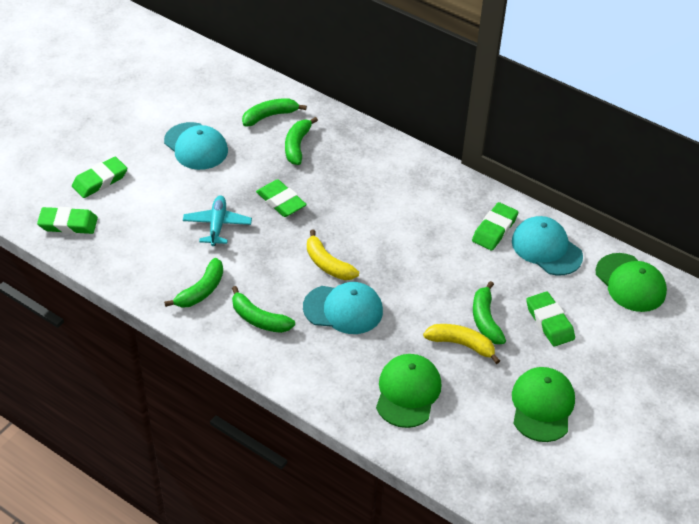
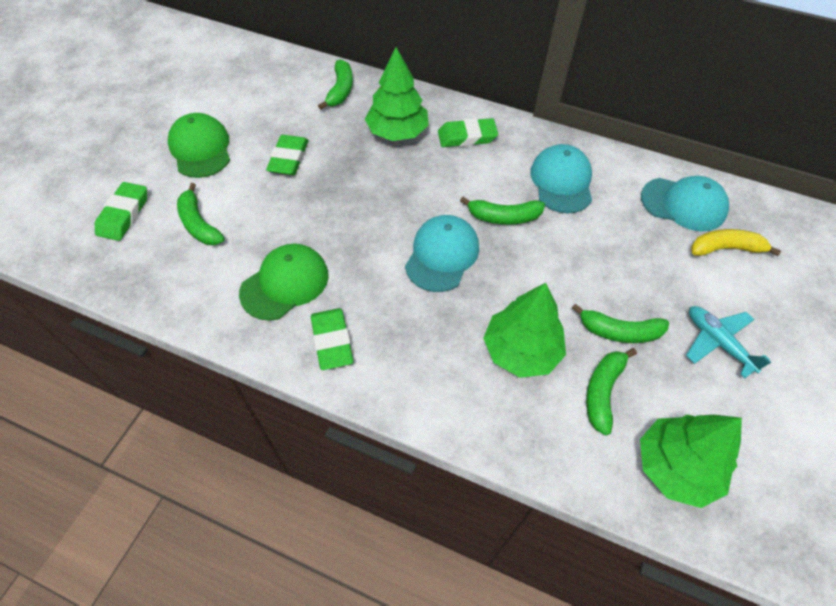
green cap: 3 -> 2
green eraser: 5 -> 4
green tree: 0 -> 3
yellow banana: 2 -> 1

